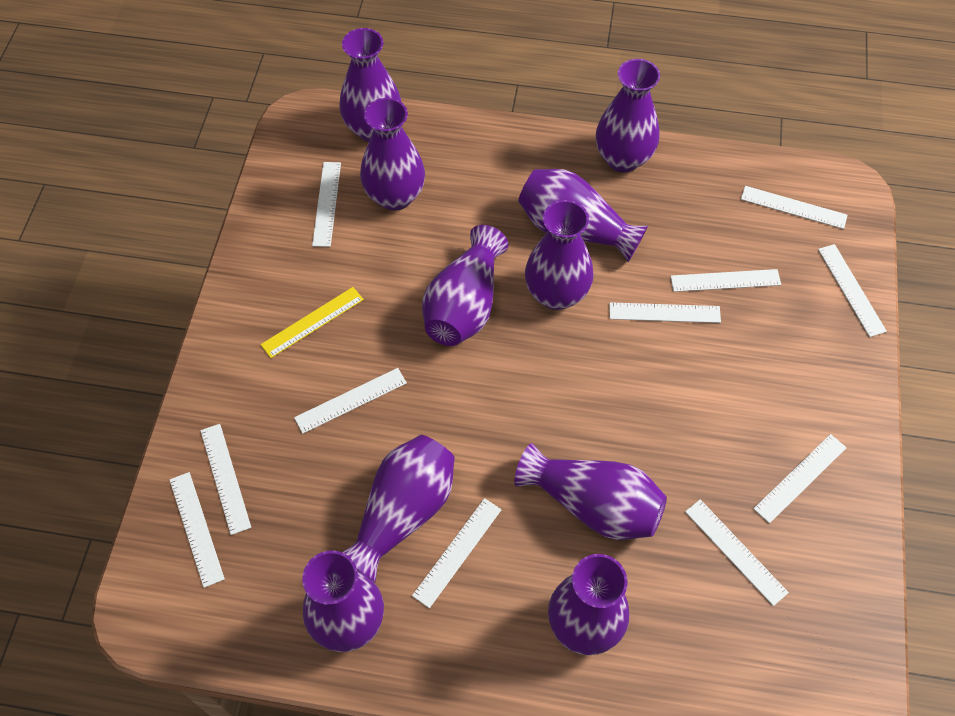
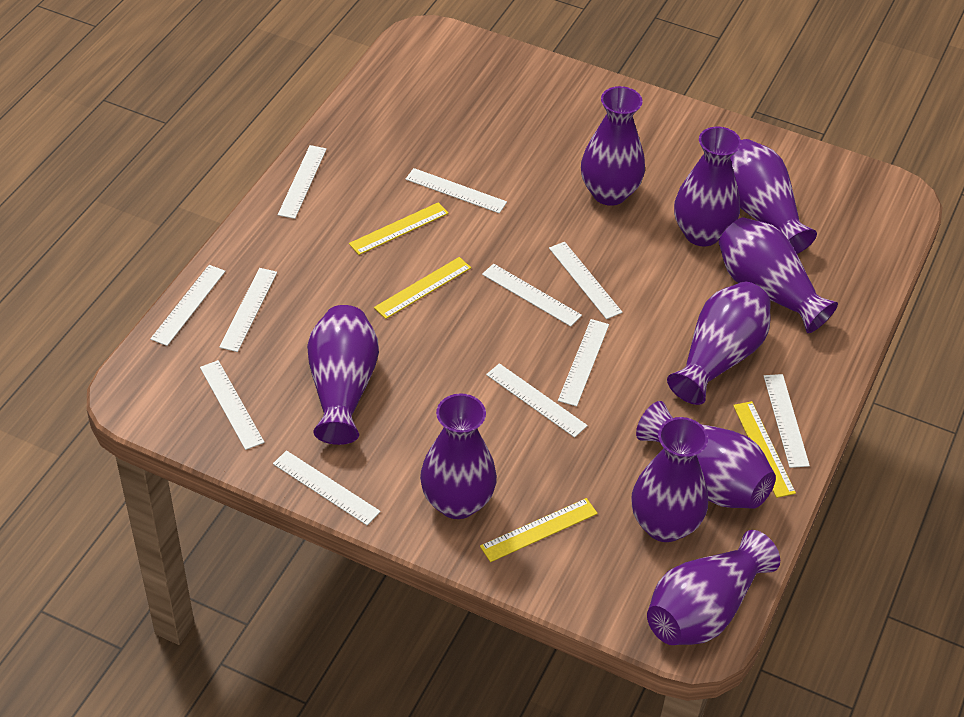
yellow ruler: 1 -> 4

